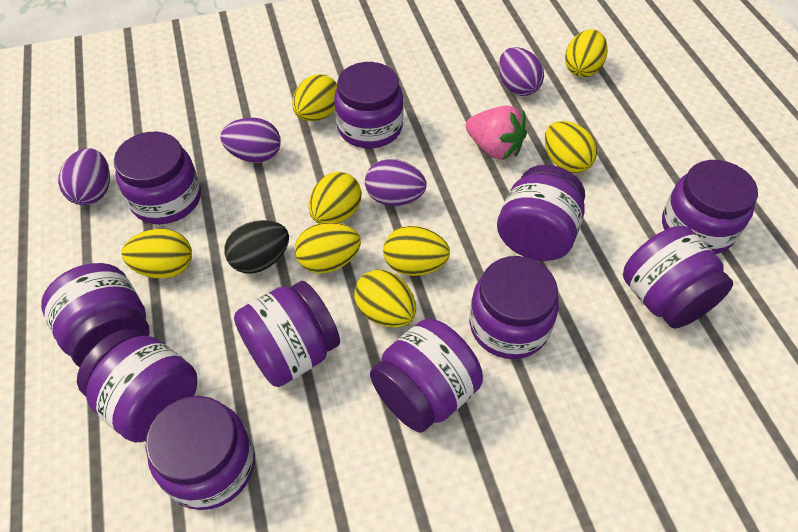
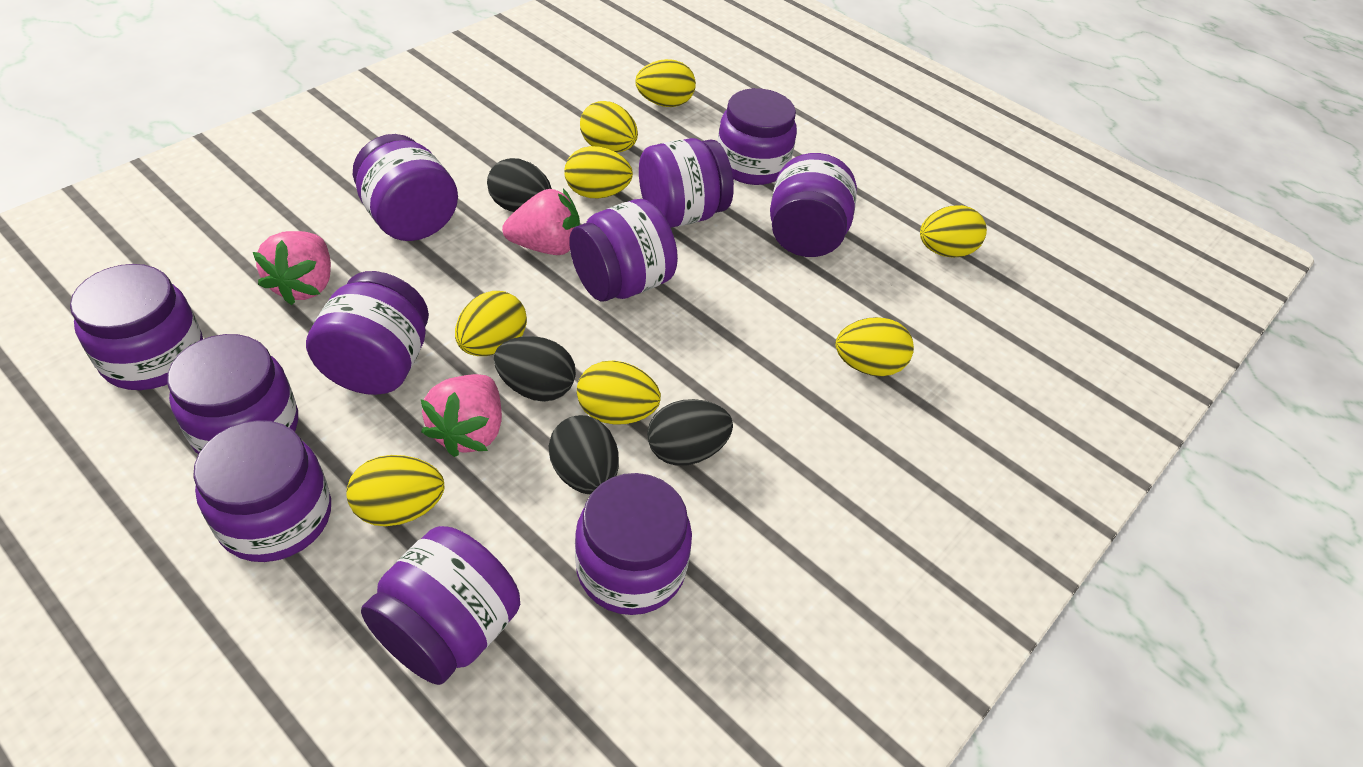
black egg: 1 -> 4
pink strawberry: 1 -> 3
purple egg: 4 -> 0

